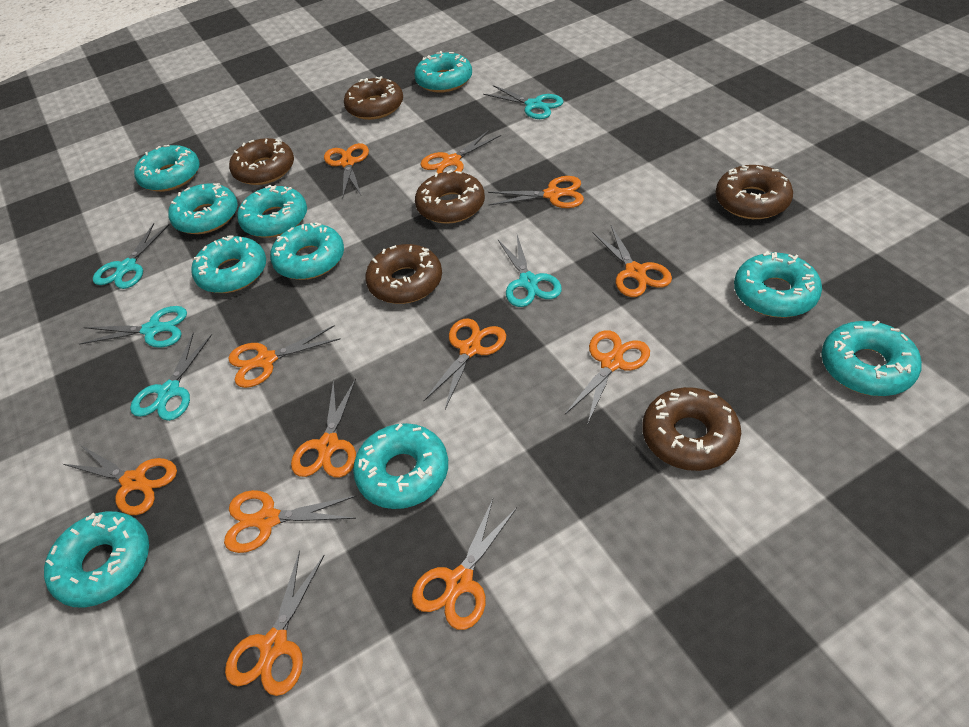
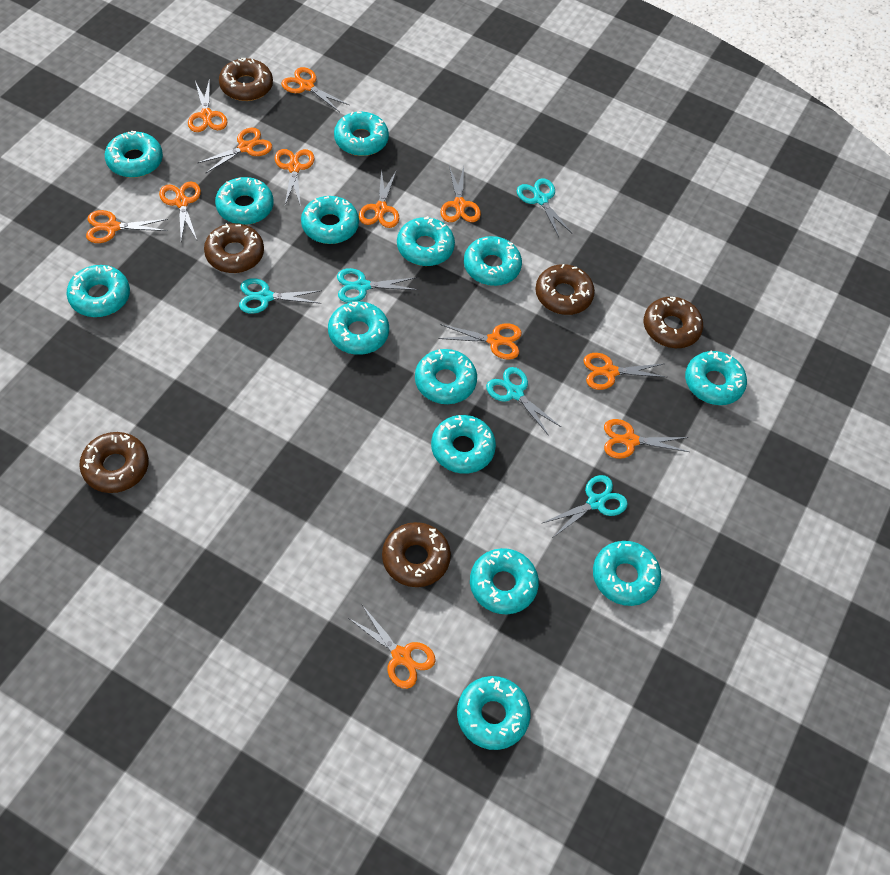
turquoise donut: 10 -> 14

